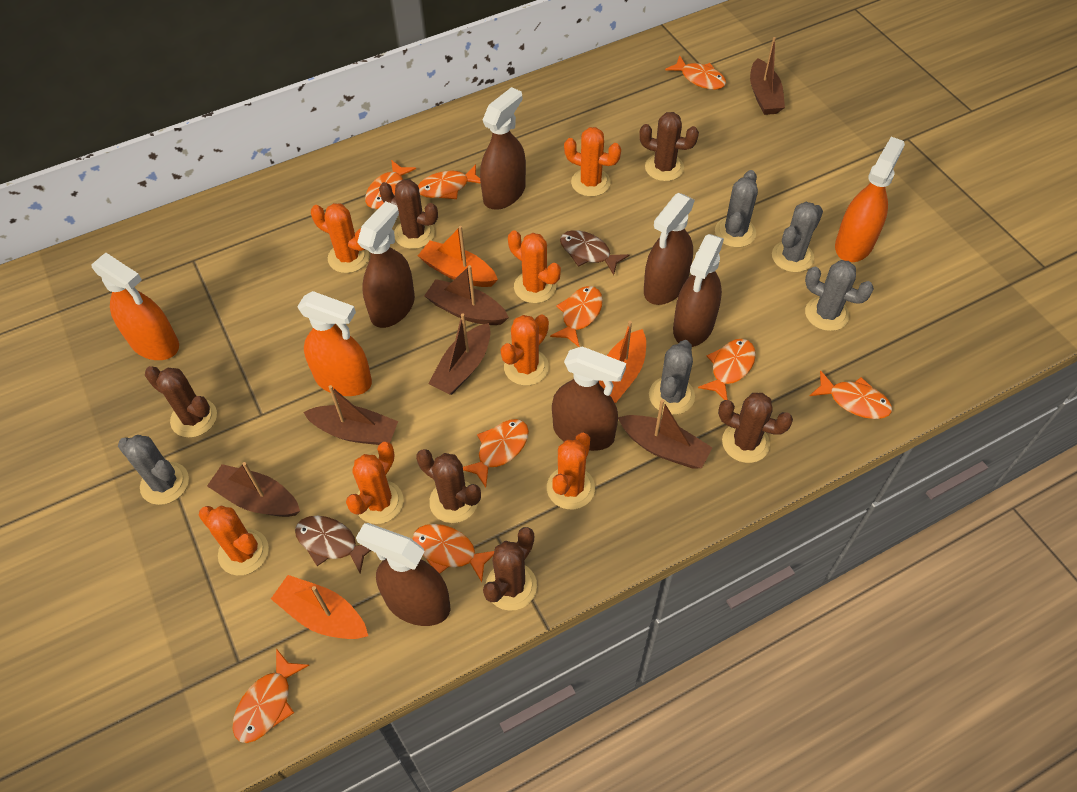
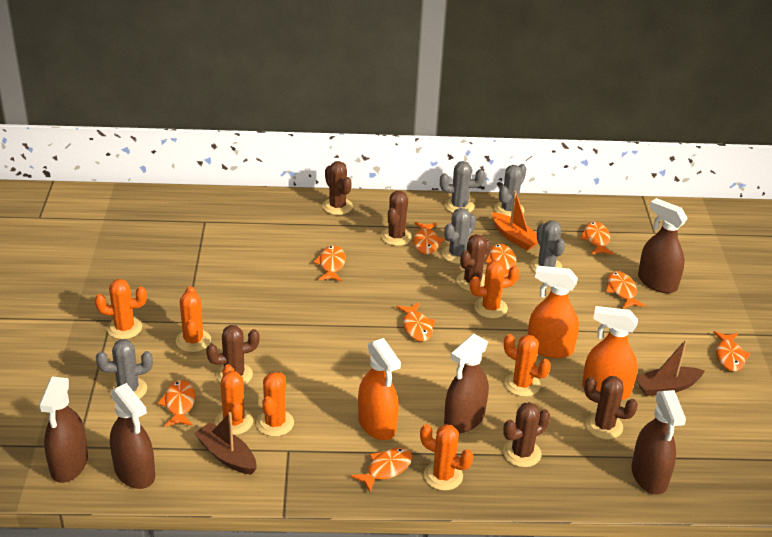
brown boat: 6 -> 2
brown fish: 2 -> 0
brown spray bottle: 6 -> 5
orange boat: 3 -> 1

